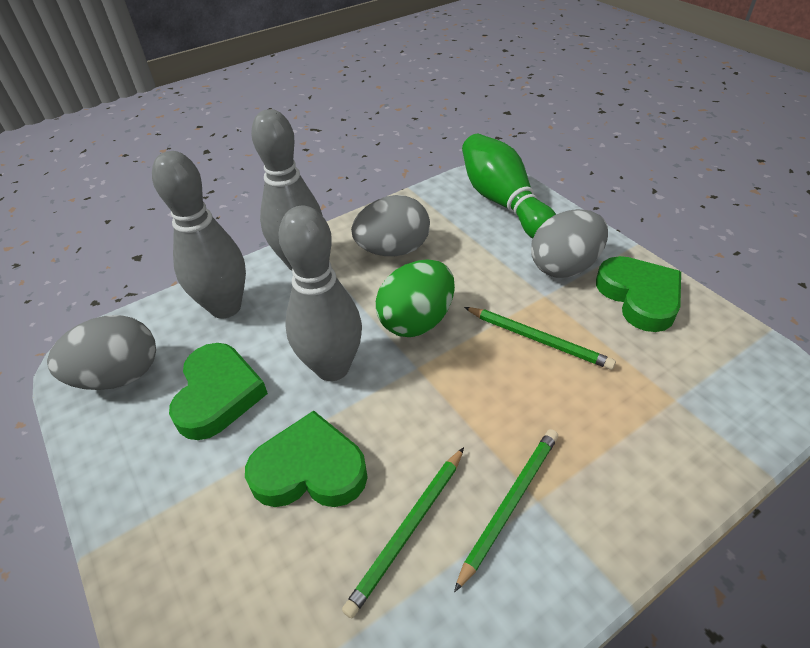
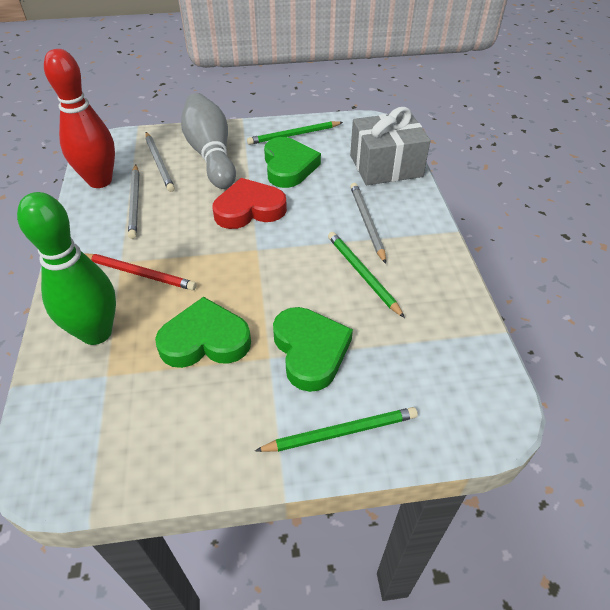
green egg: 1 -> 0
grey bowling pin: 3 -> 1
grey egg: 3 -> 0
grey gift: 0 -> 1
grey pencil: 0 -> 3
red bowling pin: 0 -> 1
red heart: 0 -> 1
red pencil: 0 -> 1

